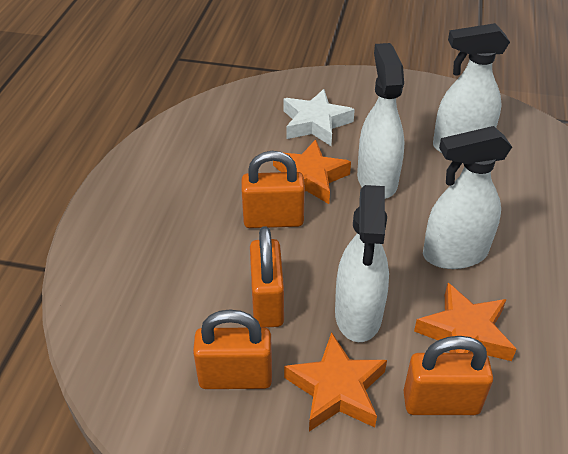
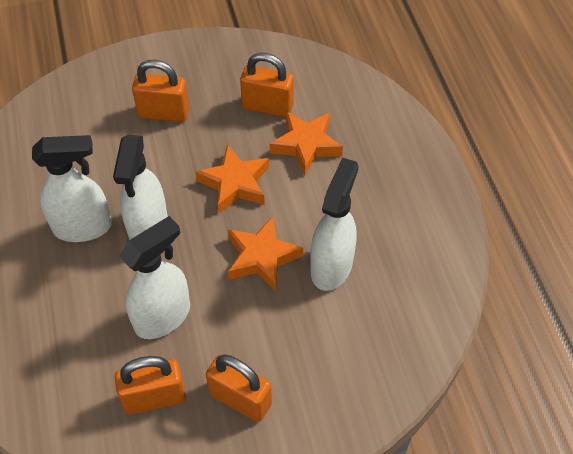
white star: 1 -> 0

